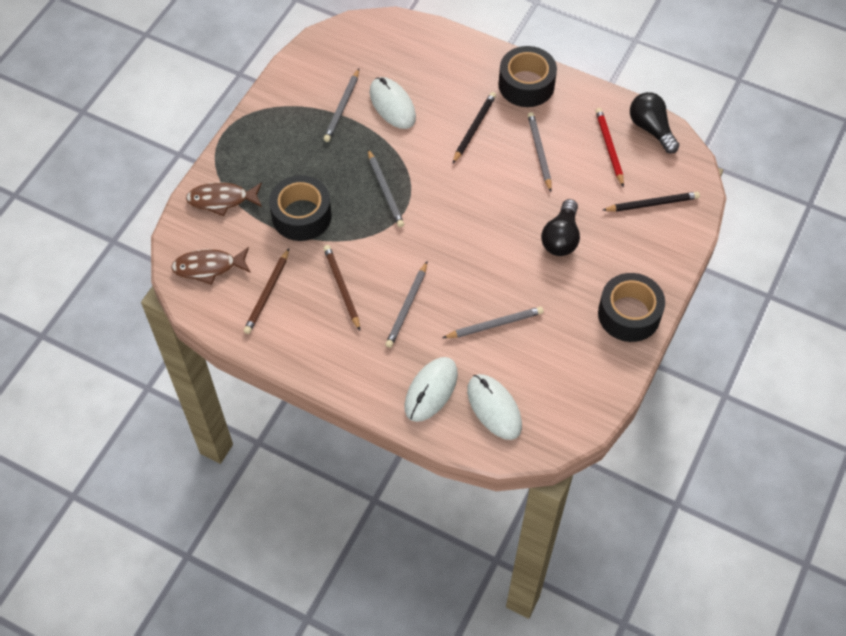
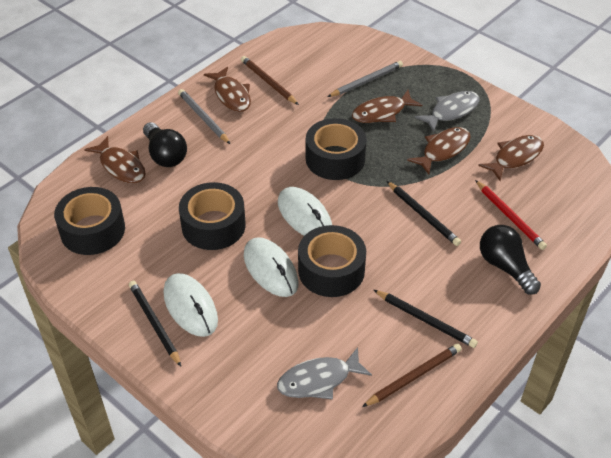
black pencil: 2 -> 3
black tape: 3 -> 4
brown fish: 2 -> 5
grey fish: 0 -> 2
grey pencil: 5 -> 2

